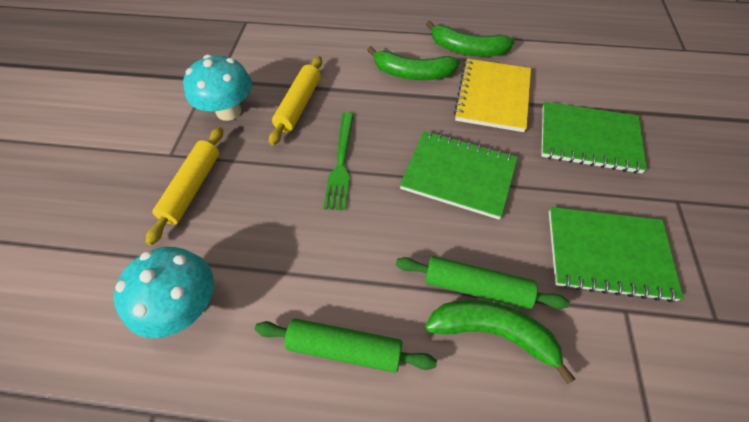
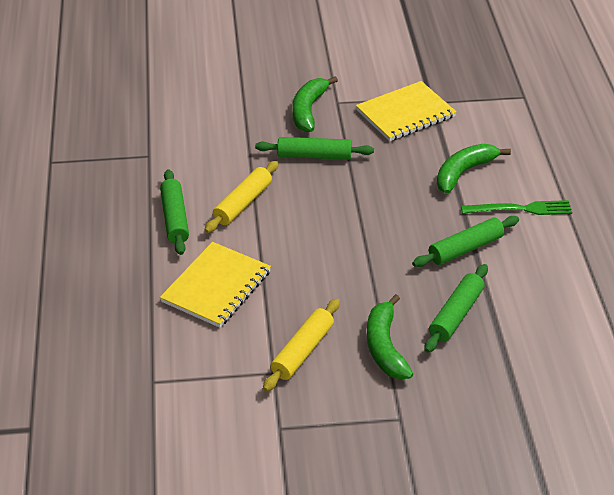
green notebook: 3 -> 0
green rolling pin: 2 -> 4
turquoise mushroom: 2 -> 0
yellow notebook: 1 -> 2

